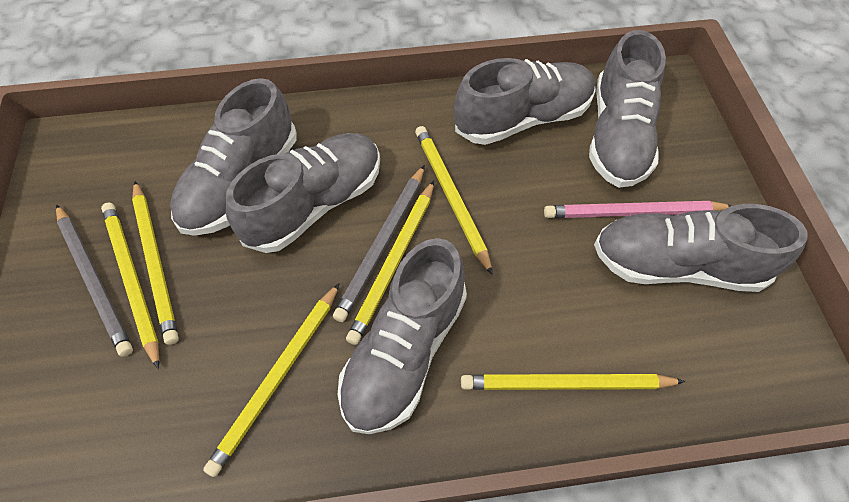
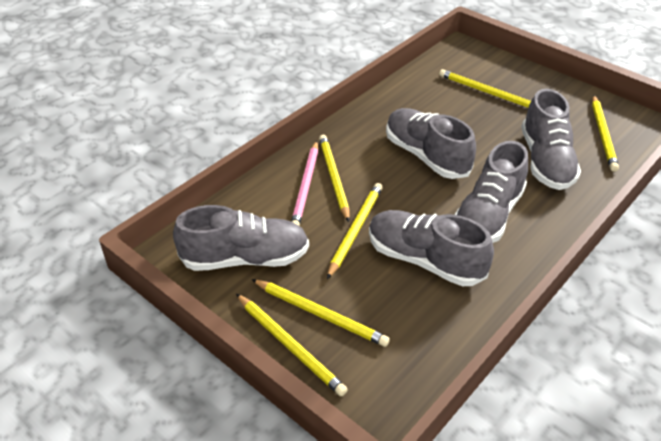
grey pencil: 2 -> 0
grey shoe: 6 -> 5

